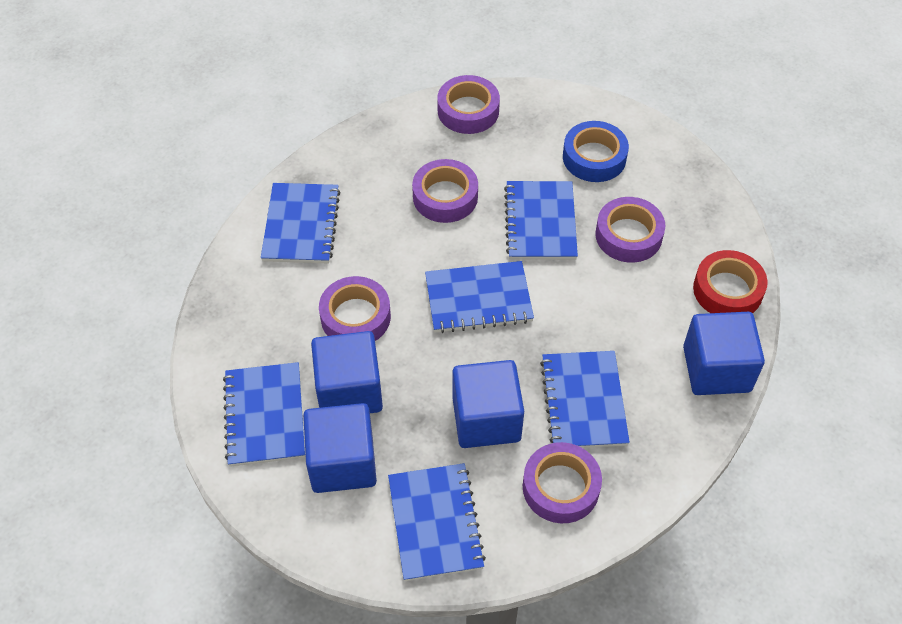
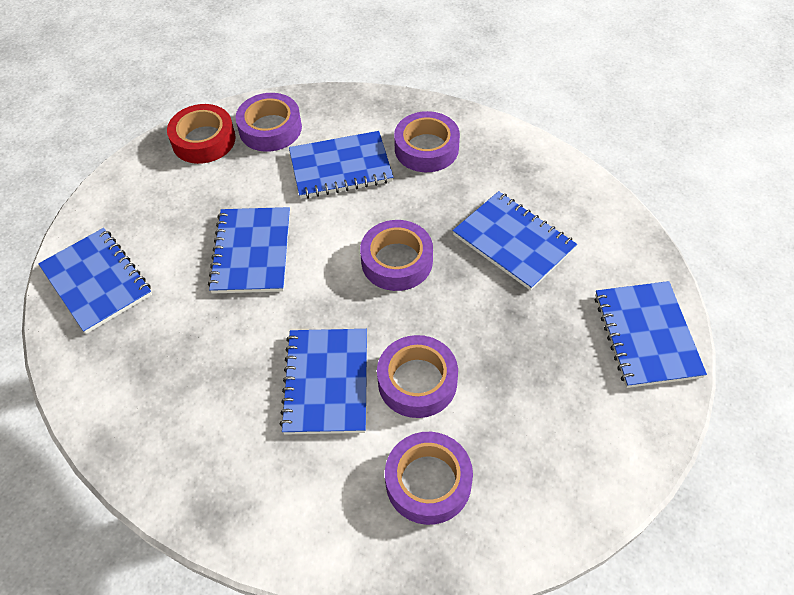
blue cube: 4 -> 0
blue tape: 1 -> 0

